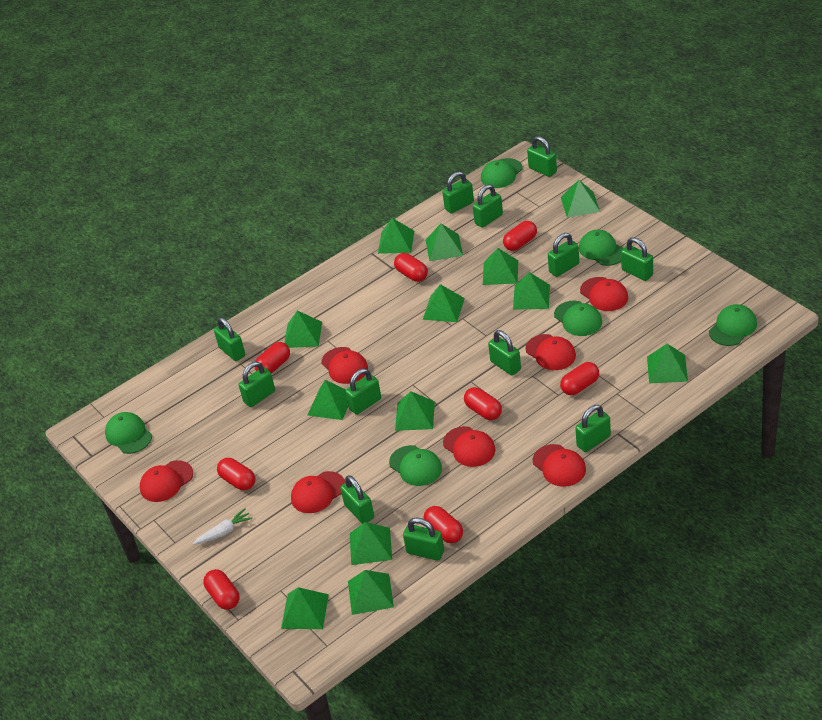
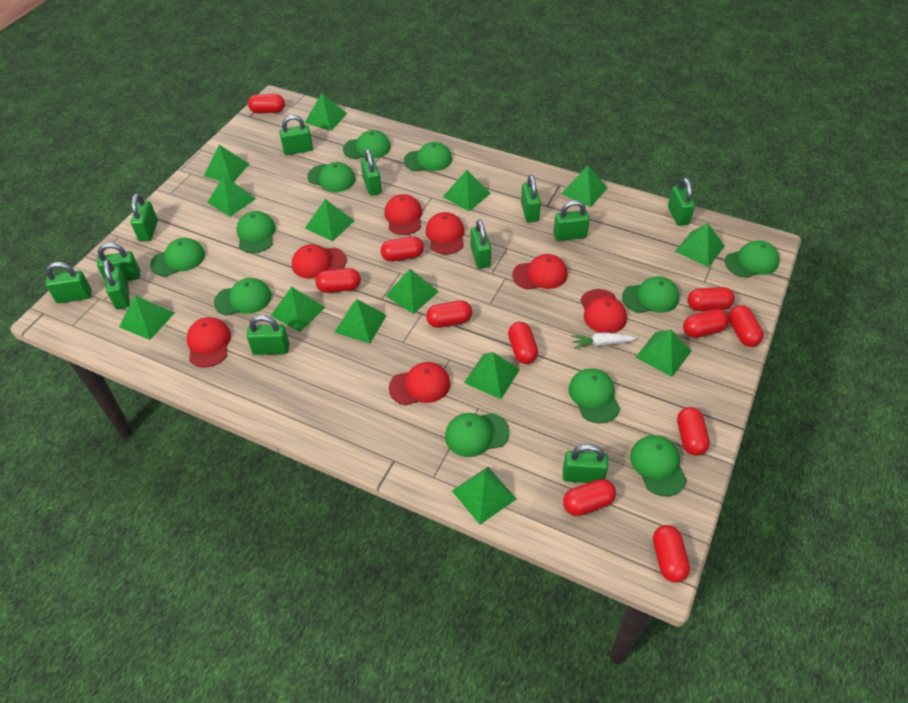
green cap: 6 -> 11
green pyramid: 13 -> 14
red capsule: 8 -> 11

